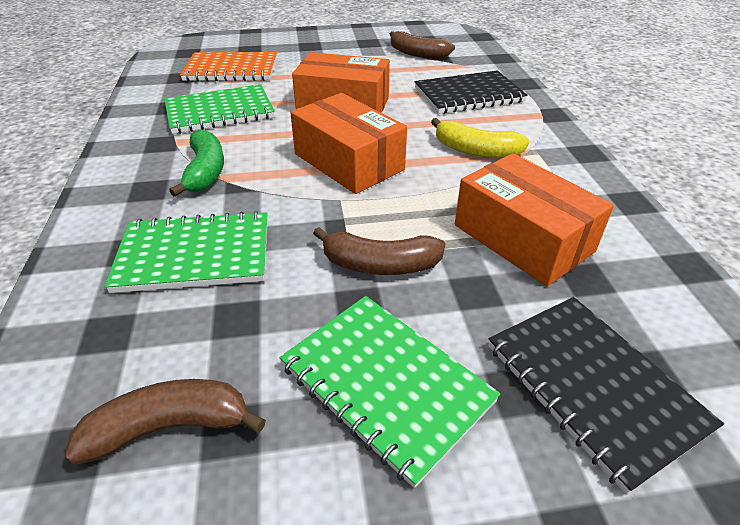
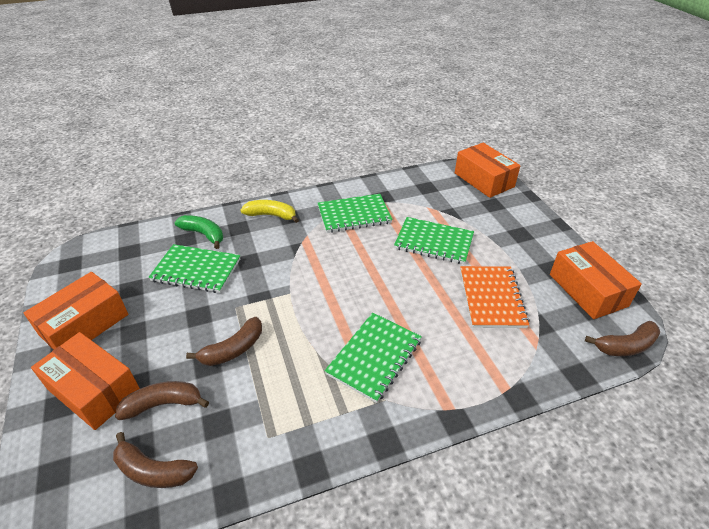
black notebook: 2 -> 0
brown banana: 3 -> 4
green notebook: 3 -> 4
orange box: 3 -> 4

